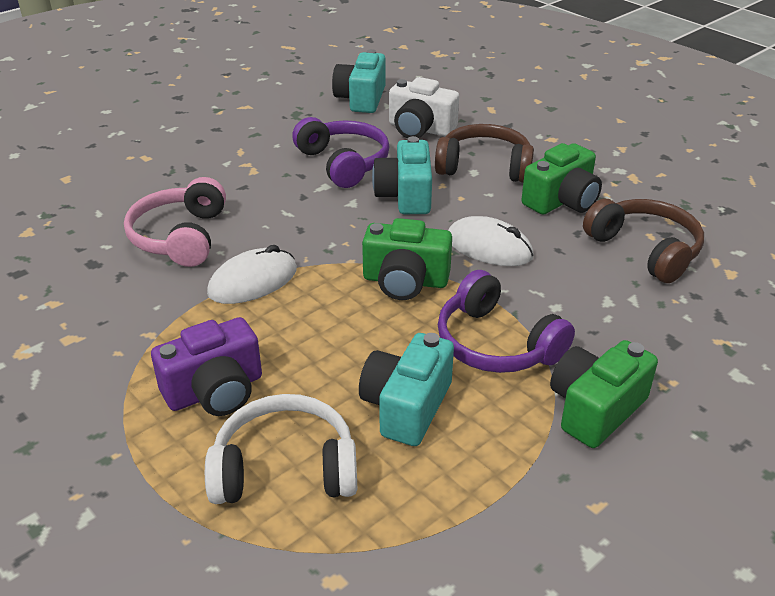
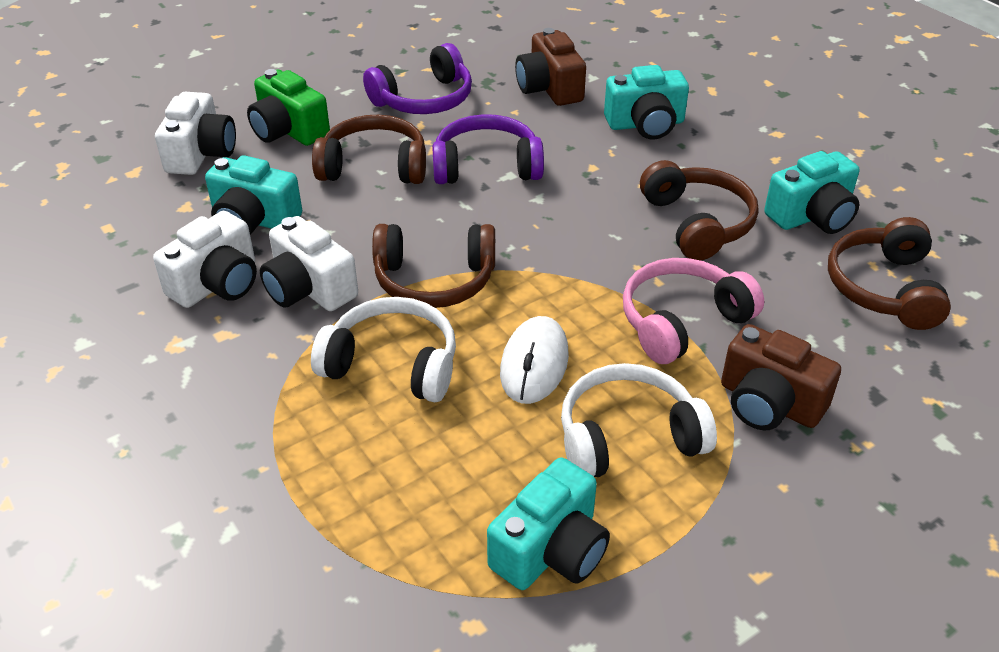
brown camera: 0 -> 2
brown headphones: 2 -> 4
green camera: 3 -> 1
purple camera: 1 -> 0
turquoise camera: 3 -> 4
white camera: 1 -> 3
white headphones: 1 -> 2
white mouse: 2 -> 1

